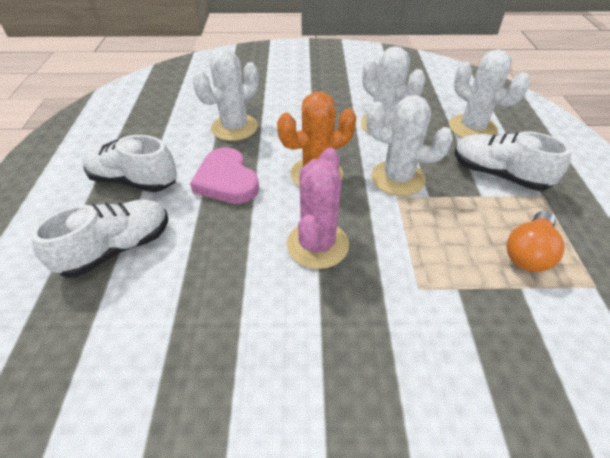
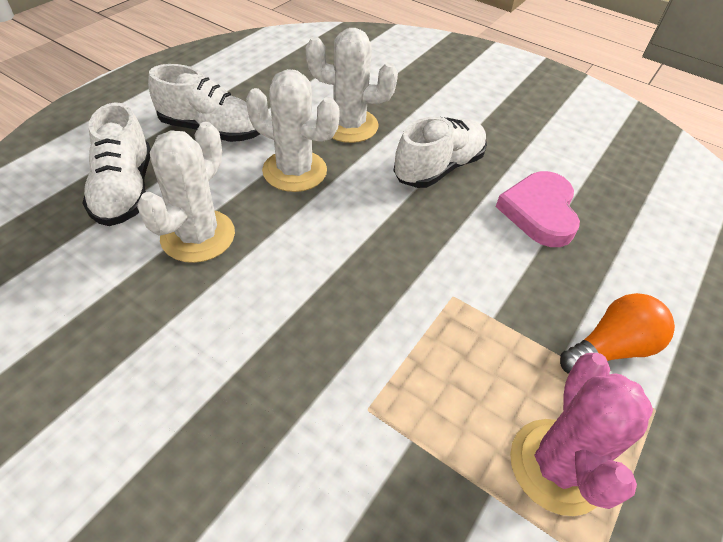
orange cactus: 1 -> 0
white cactus: 4 -> 3

